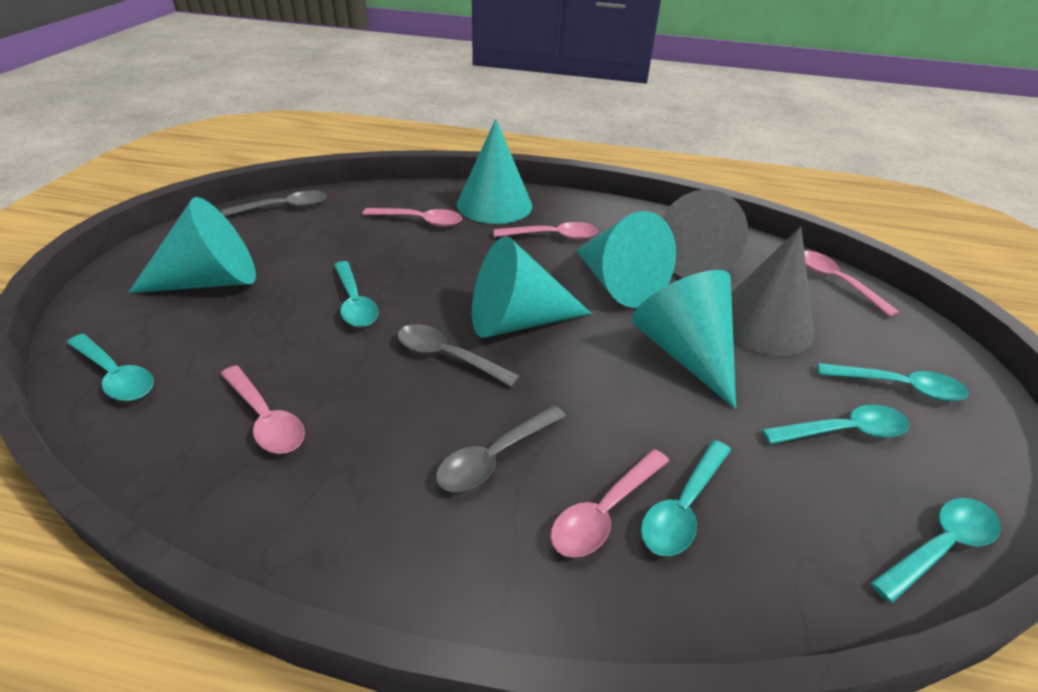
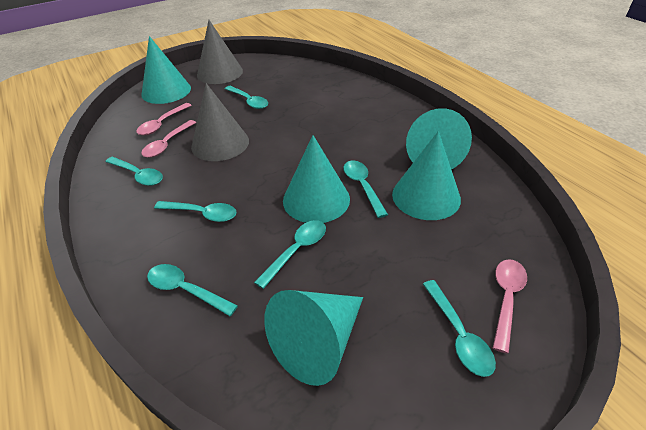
grey spoon: 3 -> 0
pink spoon: 5 -> 3
turquoise spoon: 6 -> 7

